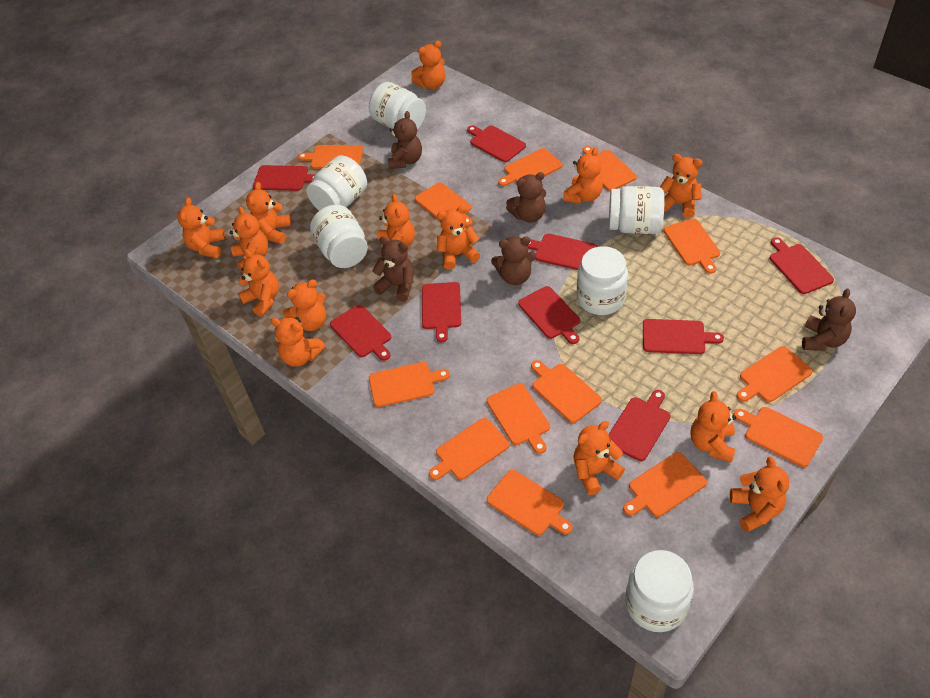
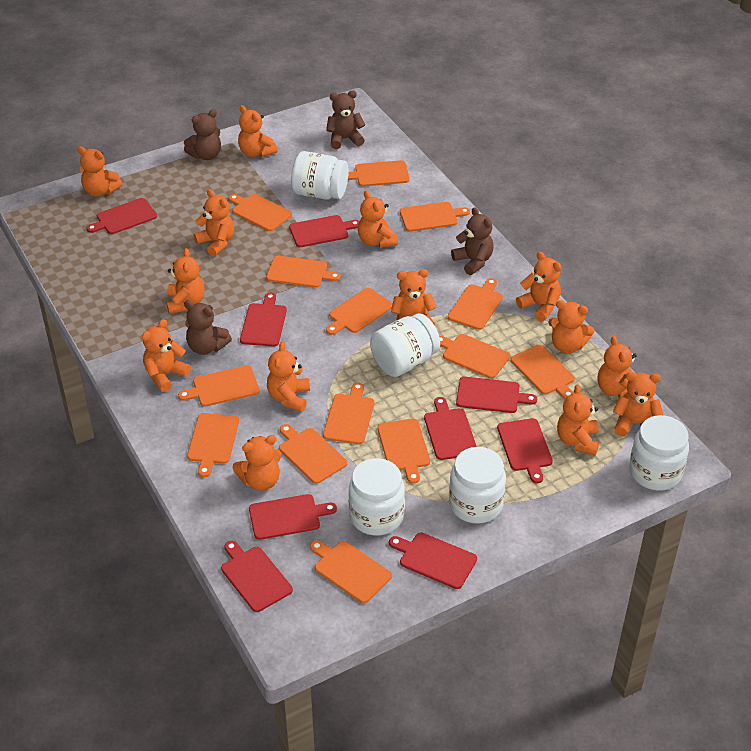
brown teddy bear: 5 -> 4
orange cutting board: 13 -> 14
white jar: 6 -> 5

